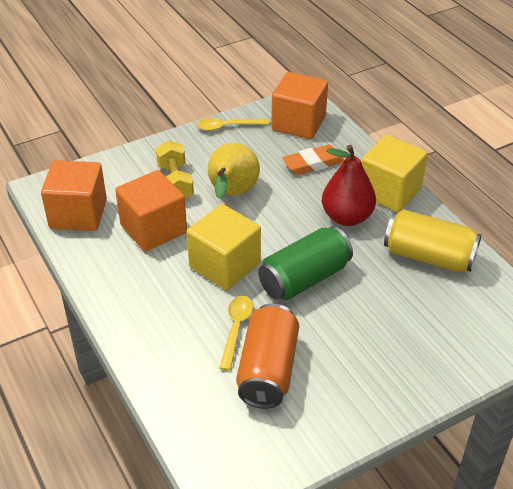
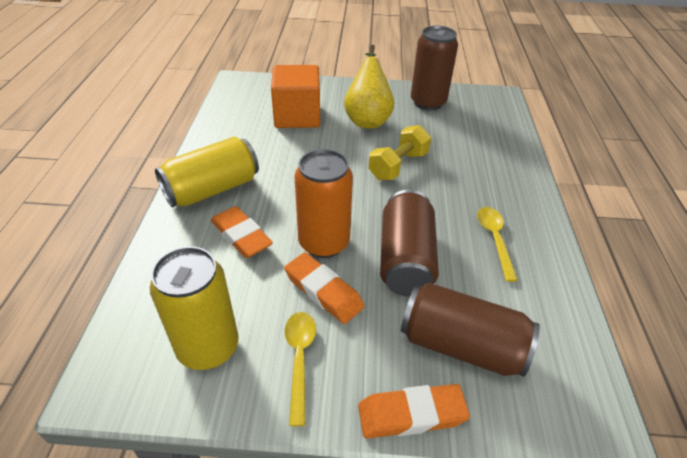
brown can: 0 -> 3
green can: 1 -> 0
orange cube: 3 -> 1
orange eraser: 1 -> 3
red pear: 1 -> 0
yellow can: 1 -> 2
yellow cube: 2 -> 0

